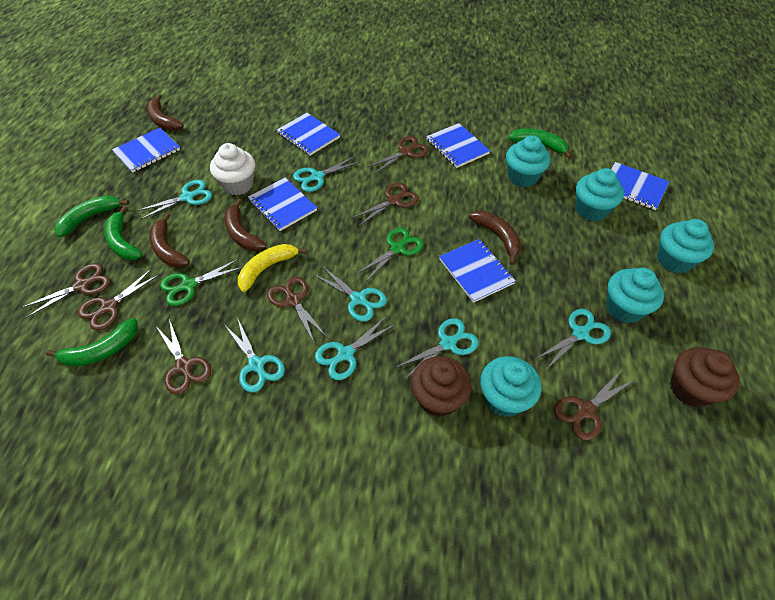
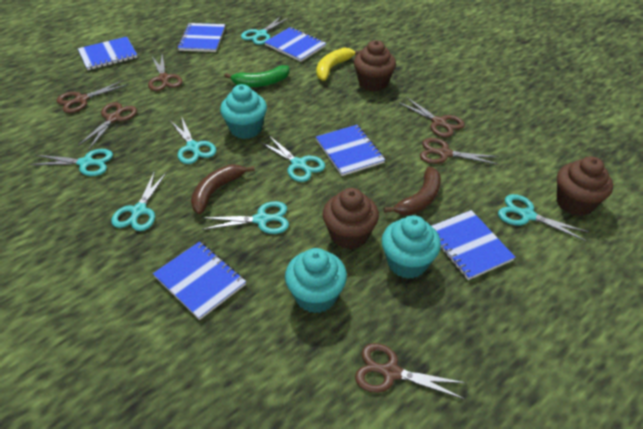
brown banana: 4 -> 2
brown cupcake: 2 -> 3
brown scissors: 7 -> 6
green banana: 4 -> 1
green scissors: 2 -> 0
turquoise cupcake: 5 -> 3
white cupcake: 1 -> 0

